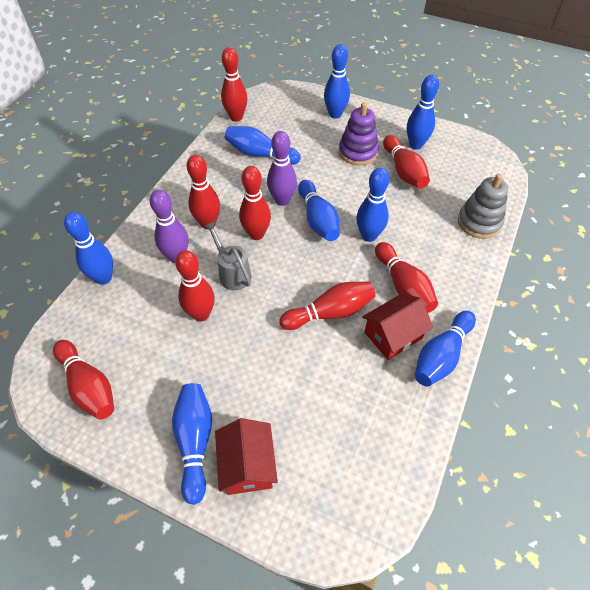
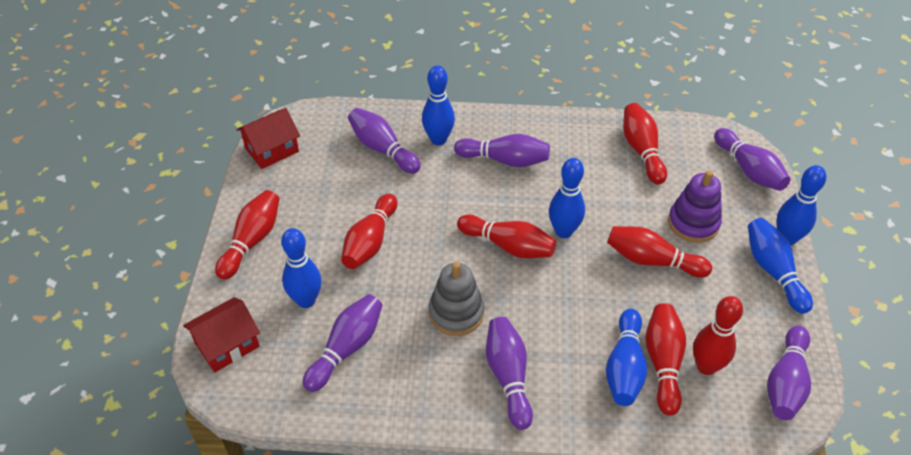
blue bowling pin: 8 -> 6
grey watering can: 1 -> 0
purple bowling pin: 2 -> 6
red bowling pin: 8 -> 7

